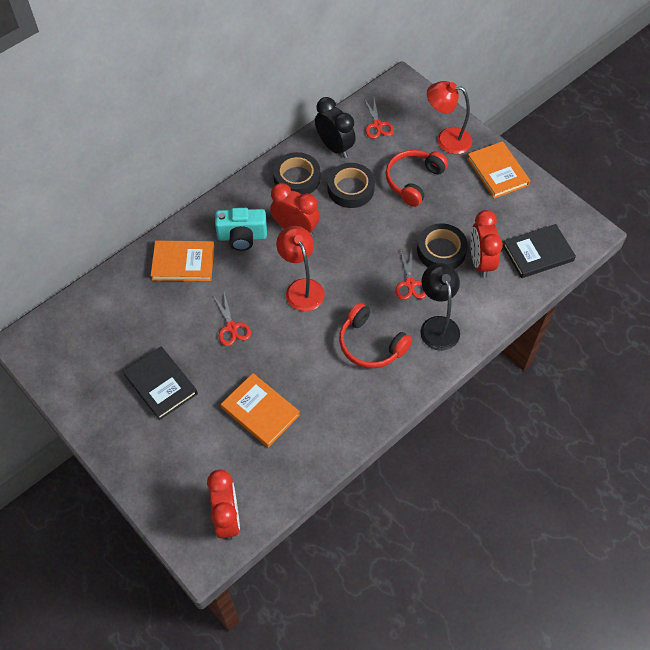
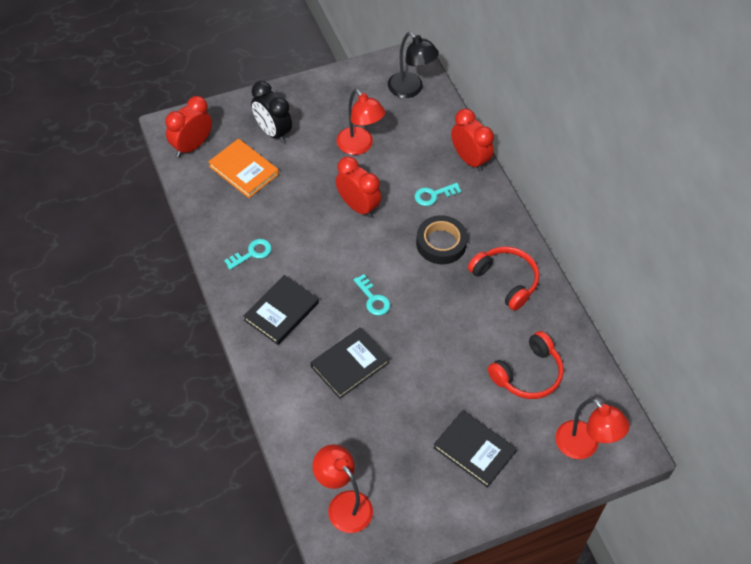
black book: 2 -> 3
black tape: 3 -> 1
orange book: 3 -> 1
red lamp: 2 -> 3
red scissors: 3 -> 0
turquoise camera: 1 -> 0
turquoise key: 0 -> 3

